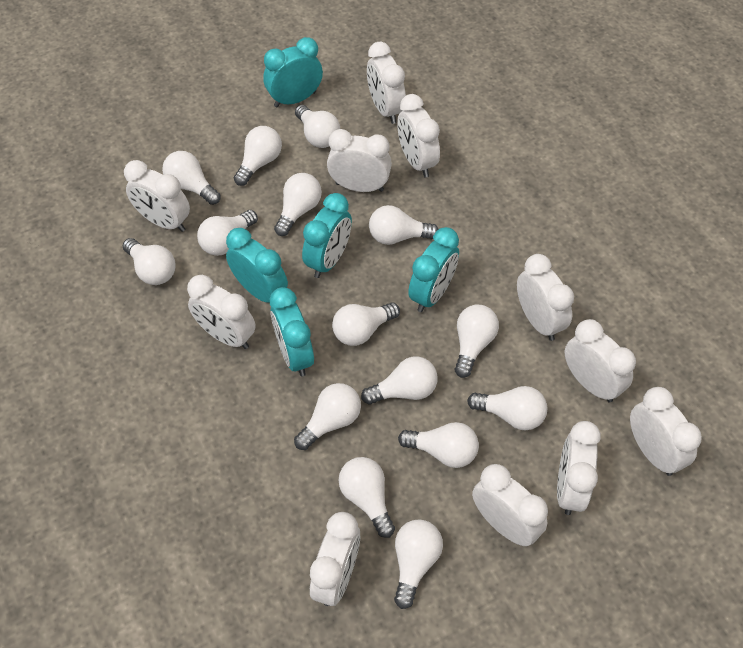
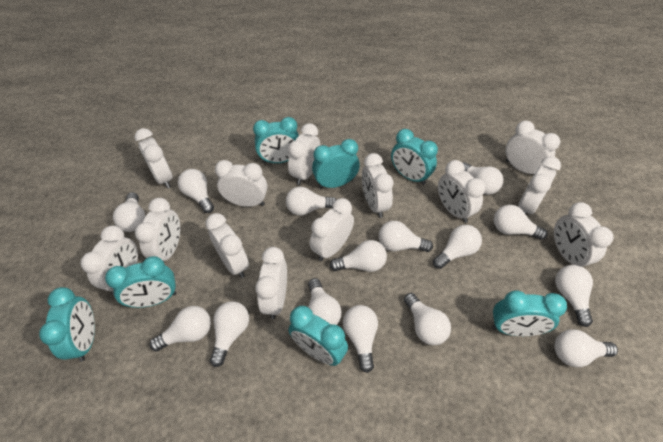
turquoise clock: 5 -> 7
white clock: 11 -> 13

